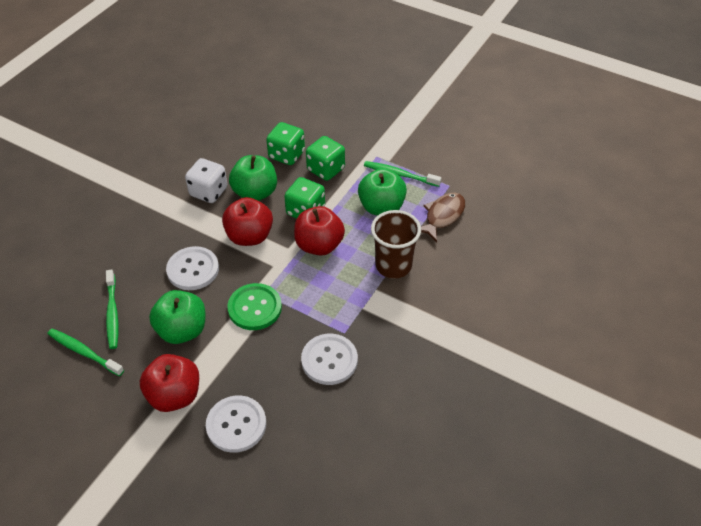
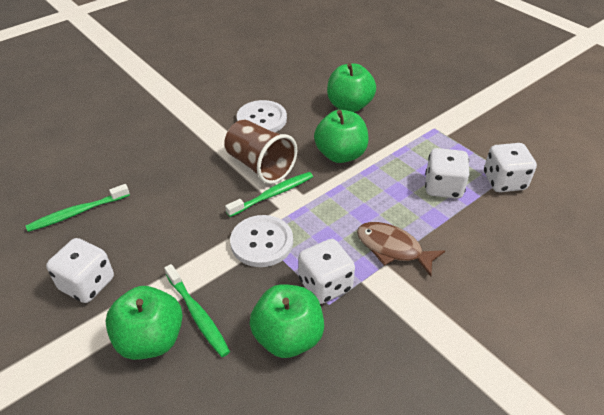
green apple: 3 -> 4
green button: 1 -> 0
green dice: 3 -> 0
red apple: 3 -> 0
white button: 3 -> 2
white dice: 1 -> 4

